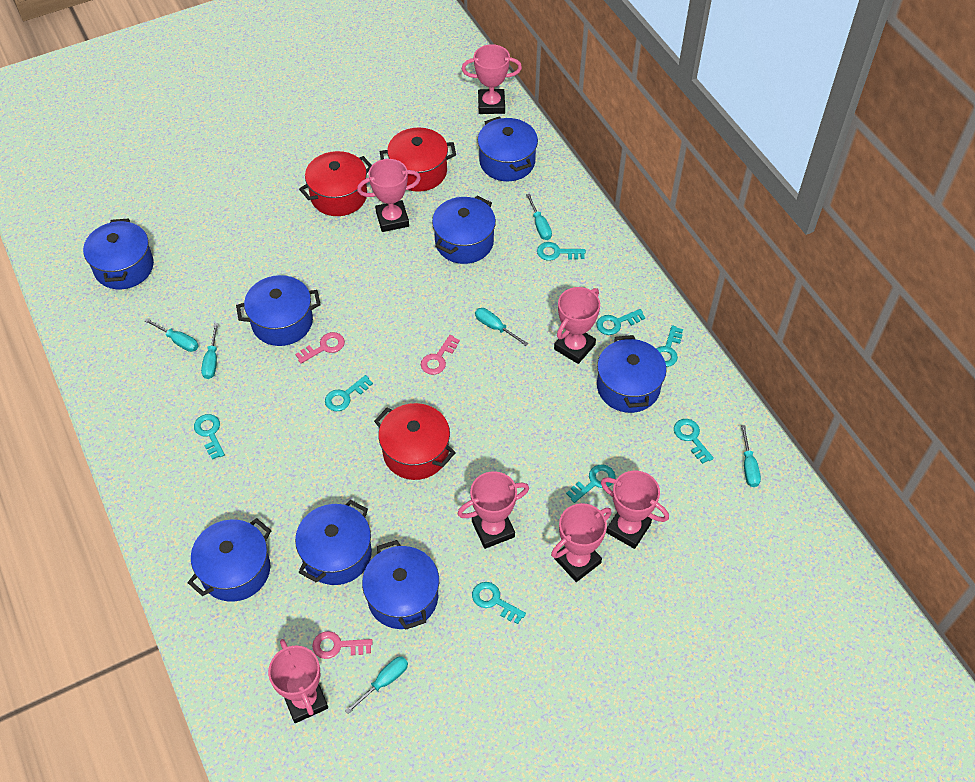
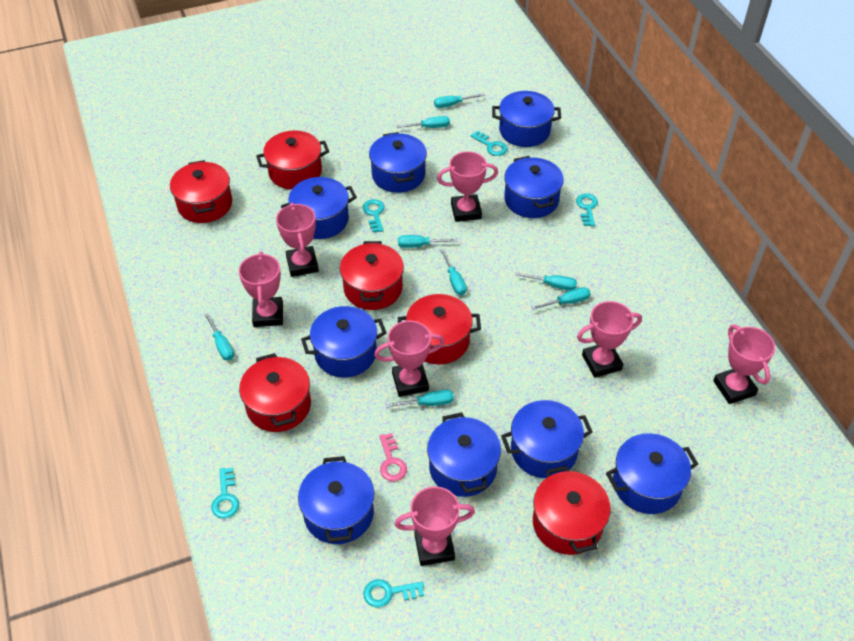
blue pot: 8 -> 9
pink key: 3 -> 1
red pot: 3 -> 6
turquoise key: 8 -> 5
turquoise screwdriver: 6 -> 8

